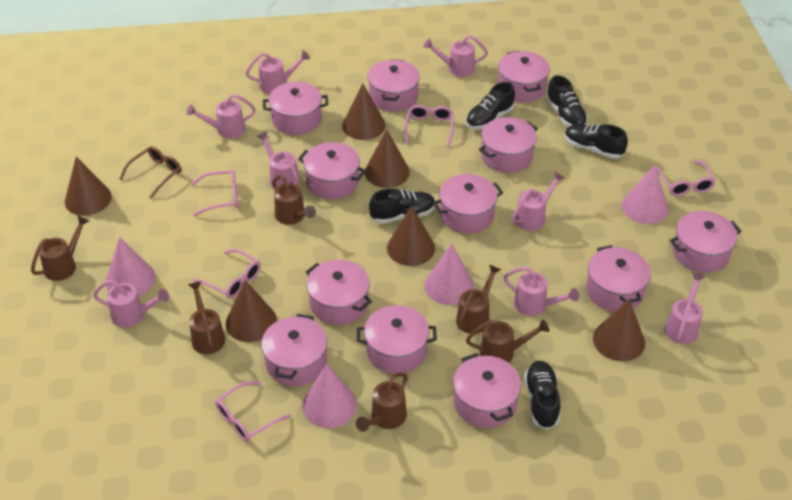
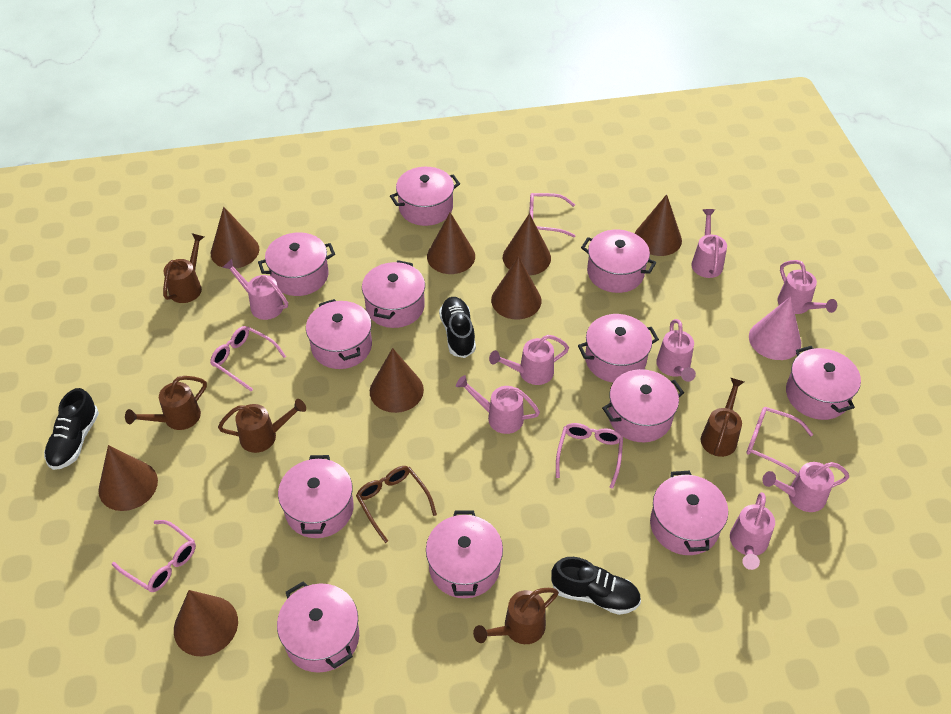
black shoe: 5 -> 3
brown cone: 6 -> 8
brown watering can: 6 -> 5
pink cone: 4 -> 1

